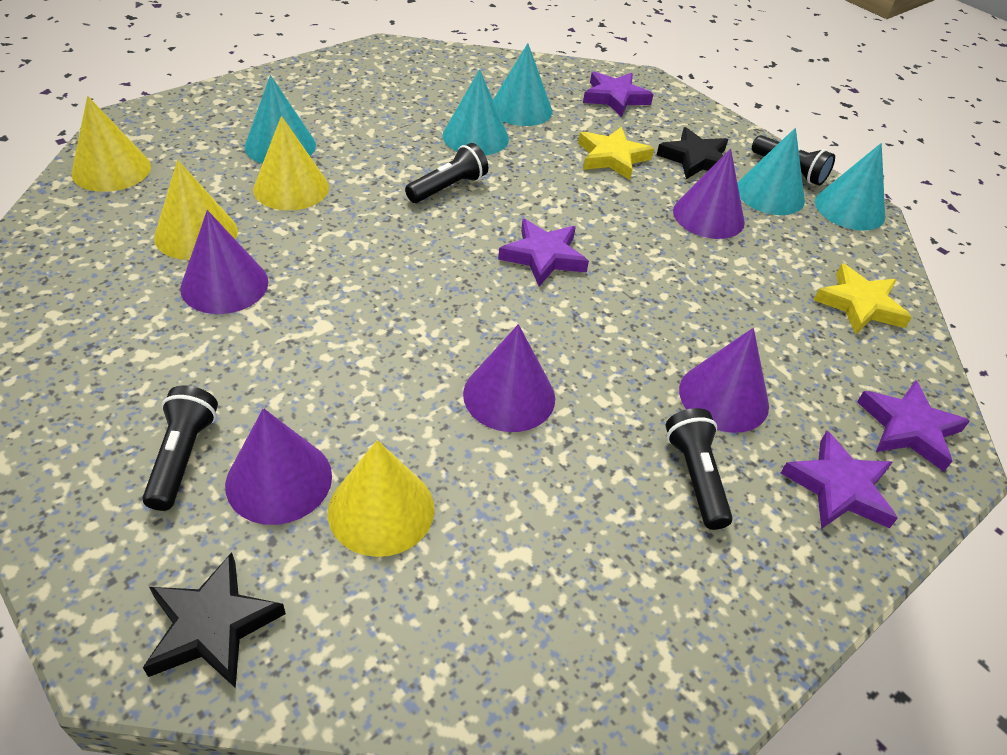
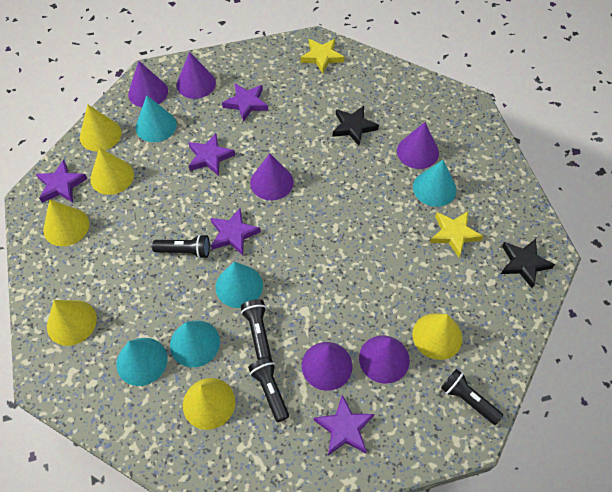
purple cone: 5 -> 6
purple star: 4 -> 5
yellow cone: 4 -> 6

